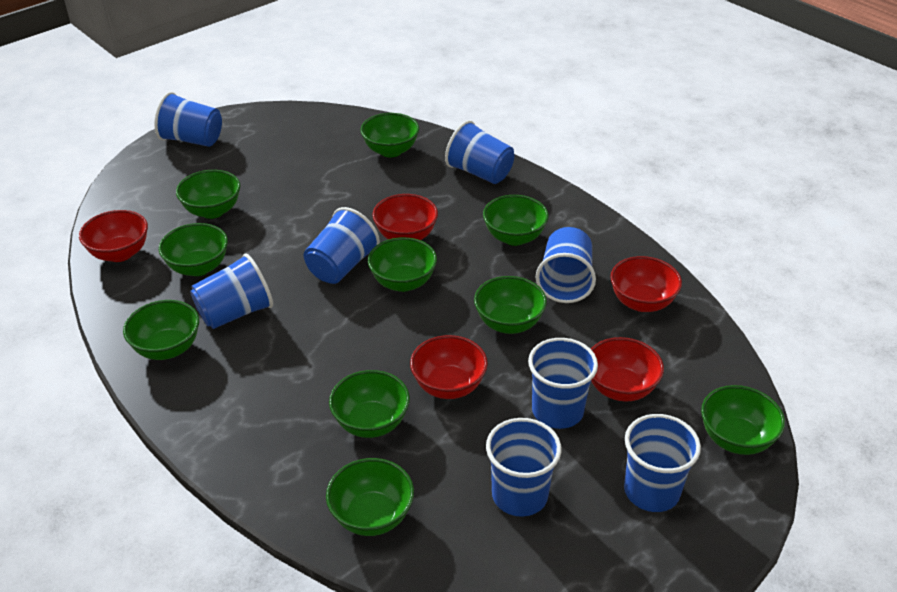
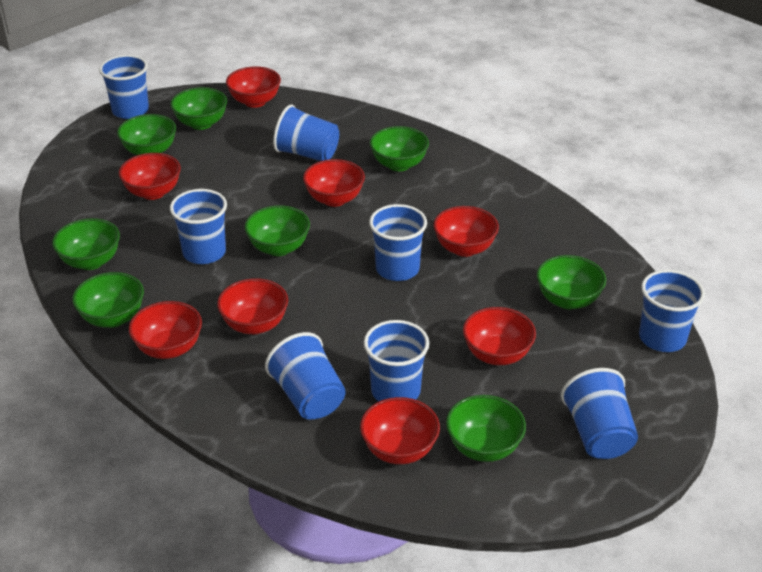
green bowl: 10 -> 8
red bowl: 5 -> 8

